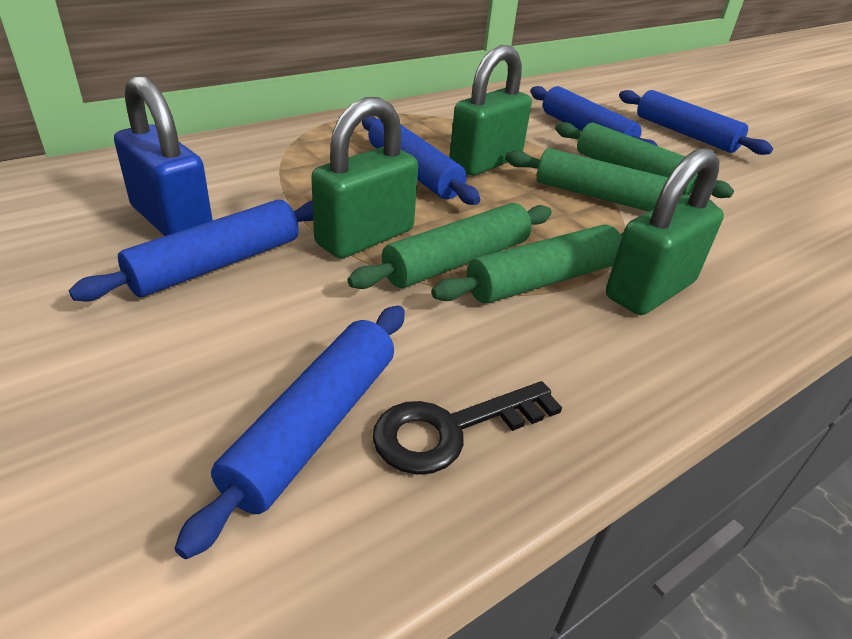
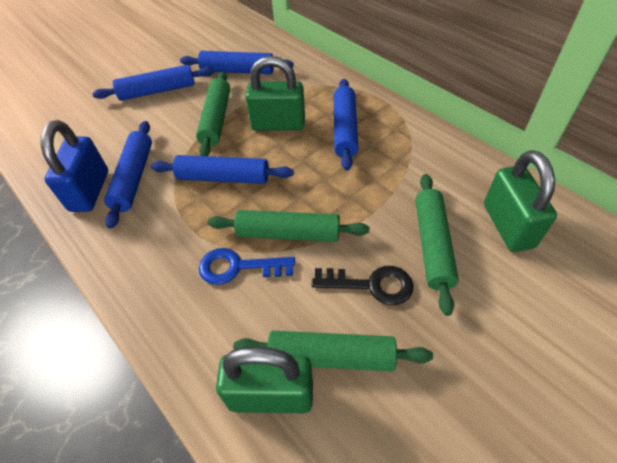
blue key: 0 -> 1

